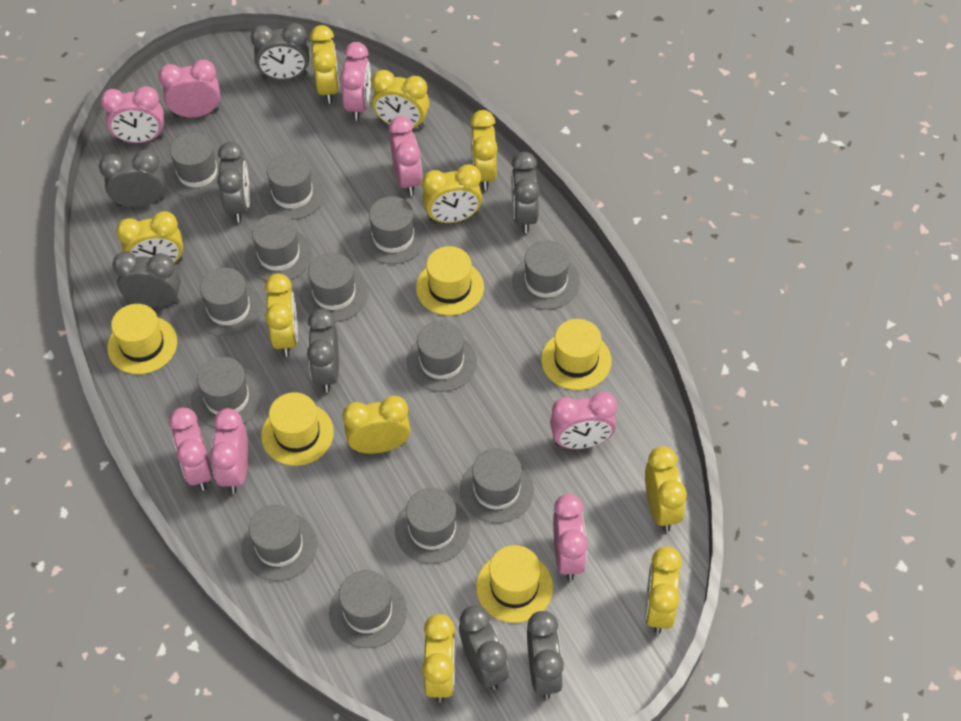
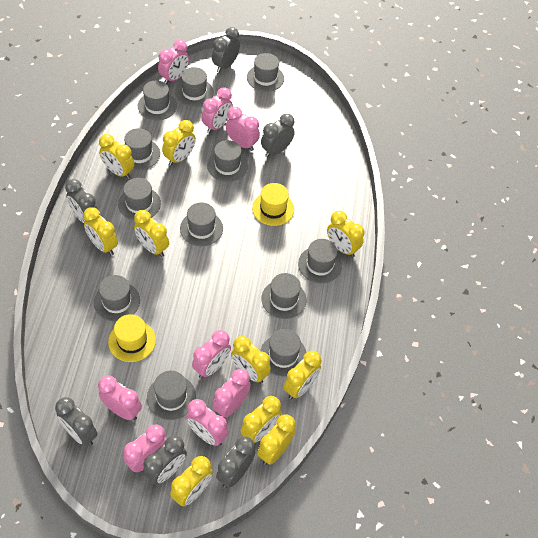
grey clock: 8 -> 6
grey hat: 13 -> 12
yellow hat: 5 -> 2

